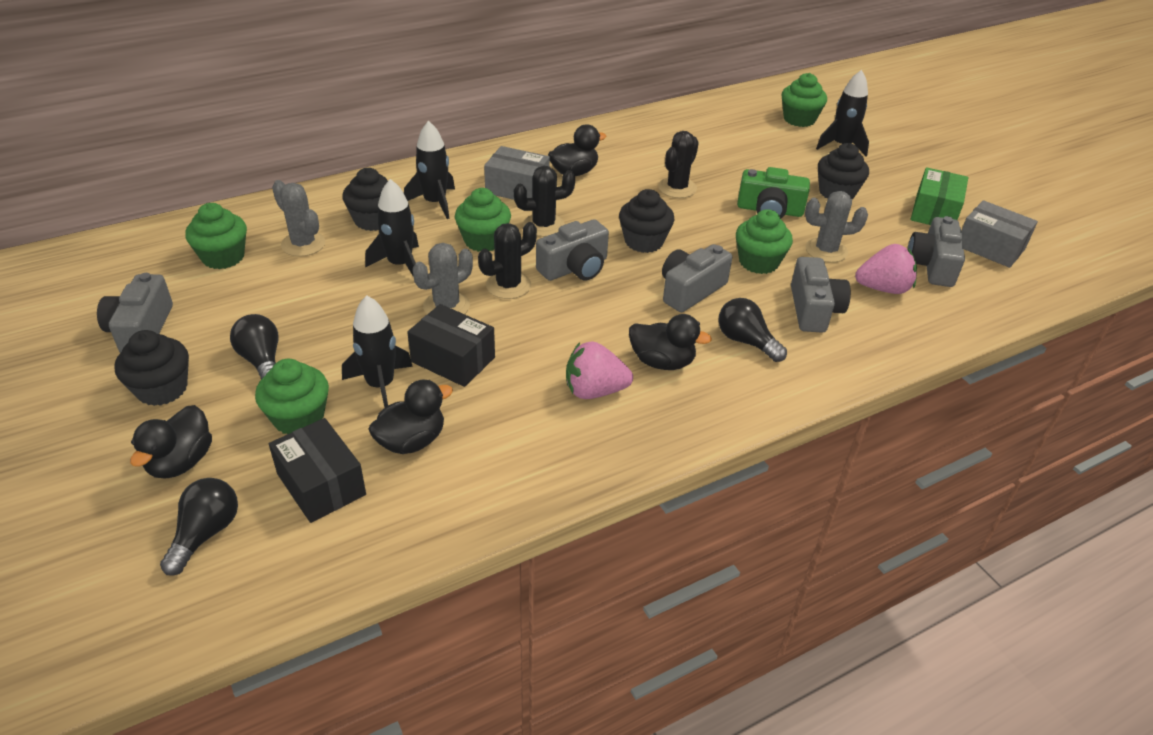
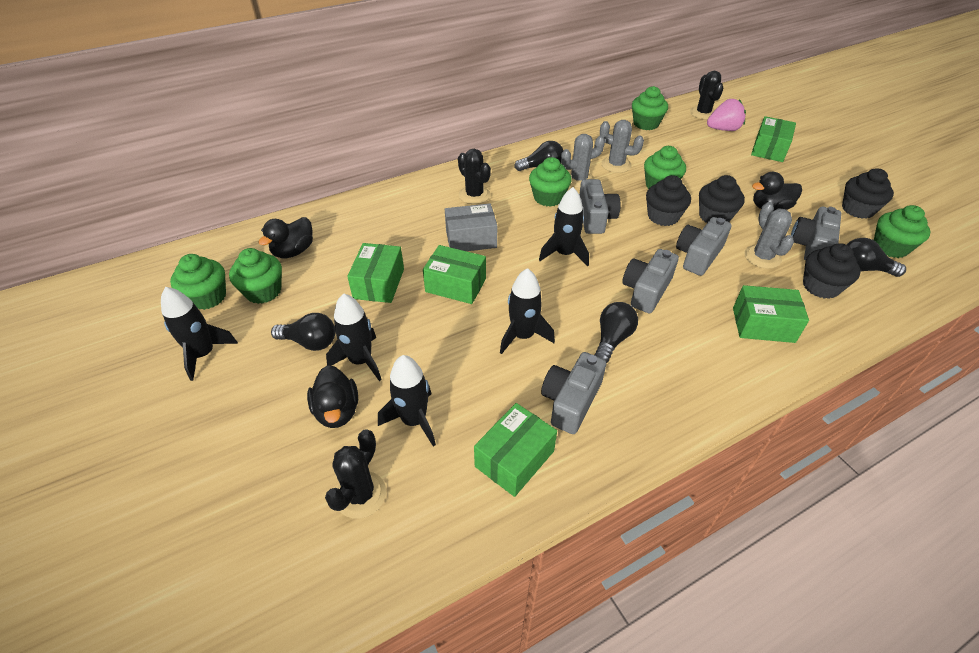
black box: 2 -> 0
black duck: 4 -> 3
black light bulb: 3 -> 4
black rocket: 4 -> 5
green box: 1 -> 5
green camera: 1 -> 0
green cupcake: 5 -> 6
grey box: 2 -> 1
pink strawberry: 2 -> 1

